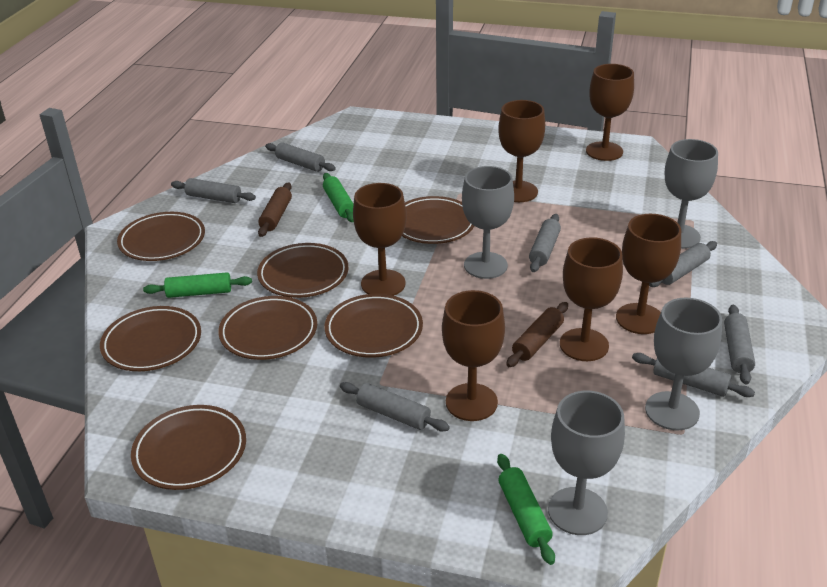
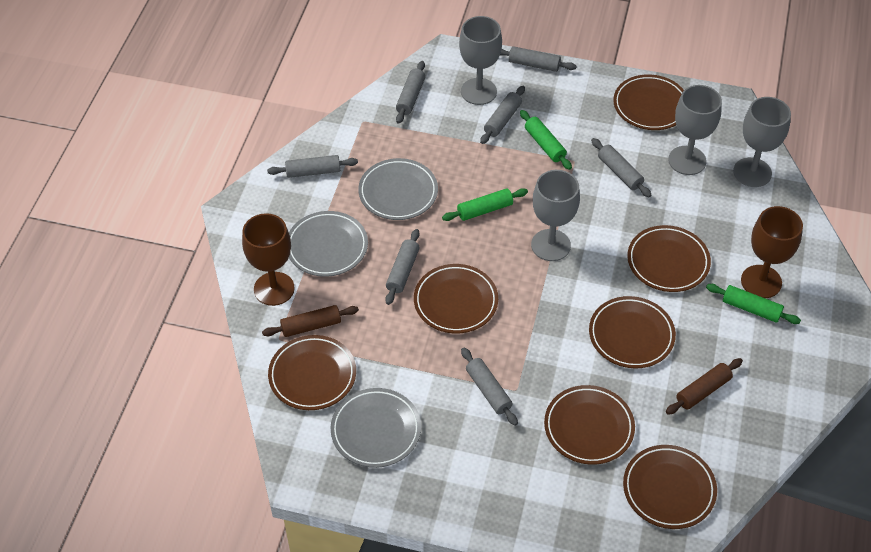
brown goblet: 6 -> 2
grey plate: 0 -> 3

